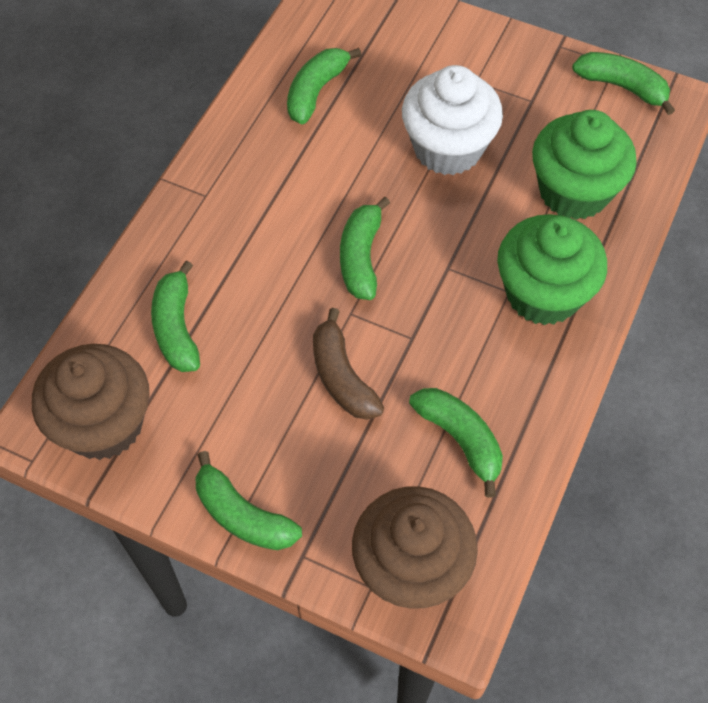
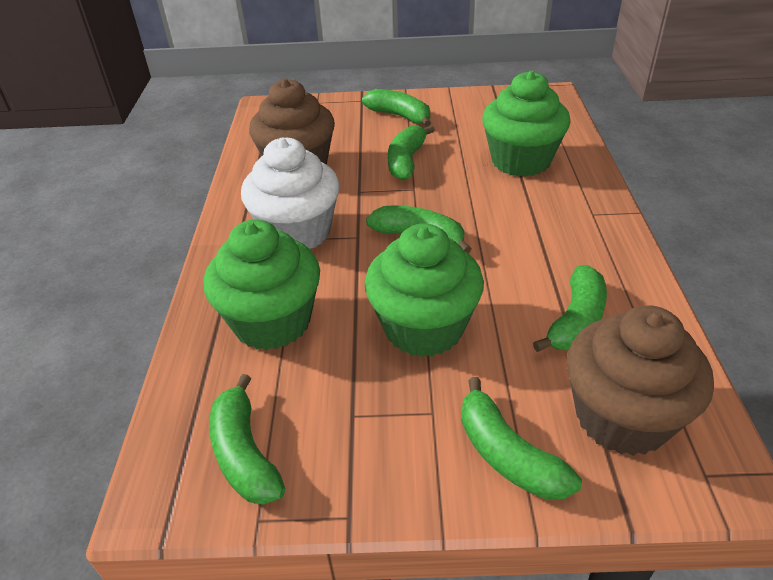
brown banana: 1 -> 0
green cupcake: 2 -> 3

